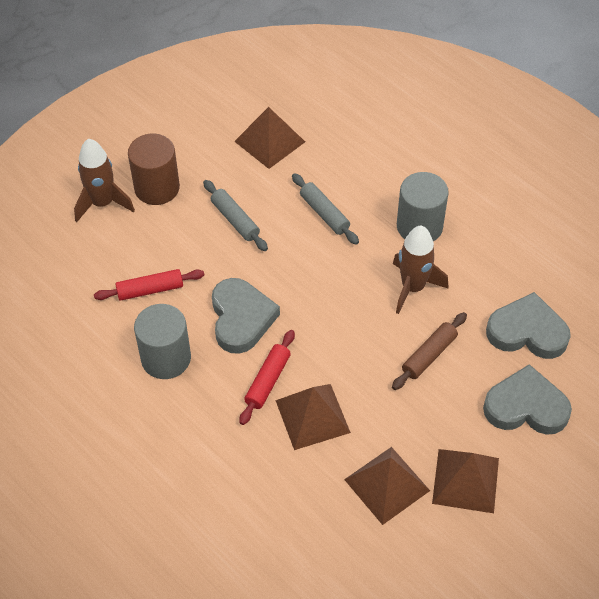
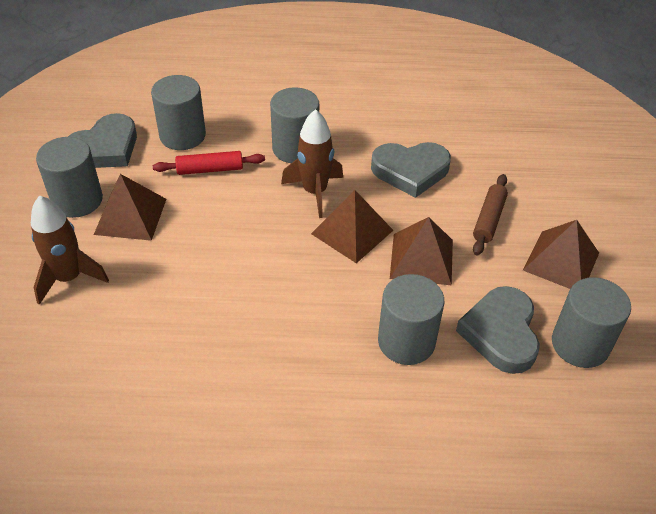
brown cylinder: 1 -> 0
grey cylinder: 2 -> 5
grey rolling pin: 2 -> 0
red rolling pin: 2 -> 1

